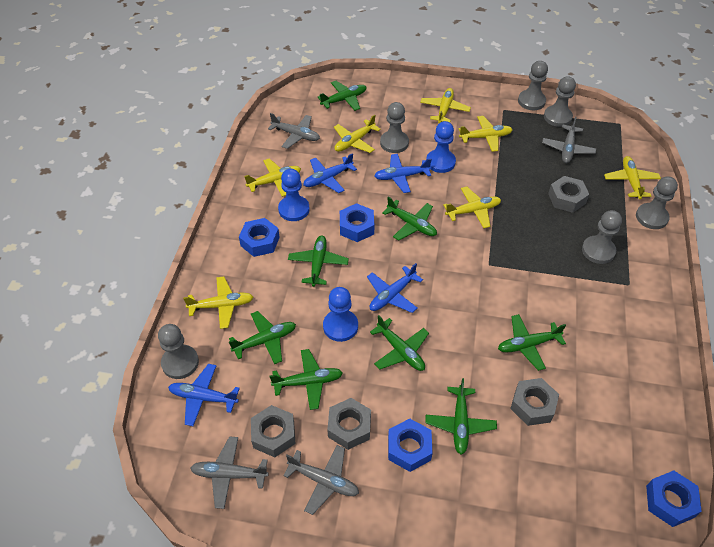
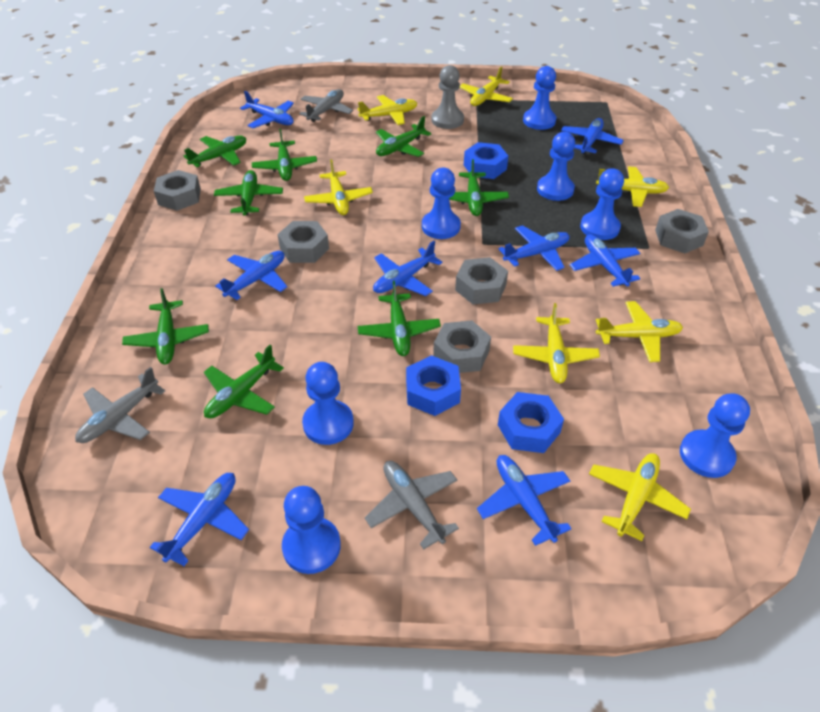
blue nut: 4 -> 3
blue pawn: 3 -> 7
blue plane: 4 -> 8
grey nut: 4 -> 5
grey pawn: 6 -> 1
grey plane: 4 -> 3

